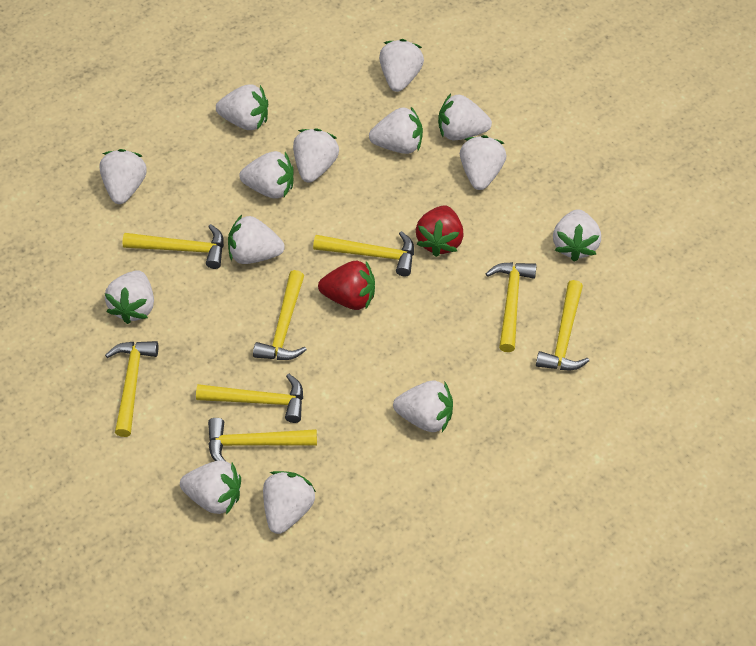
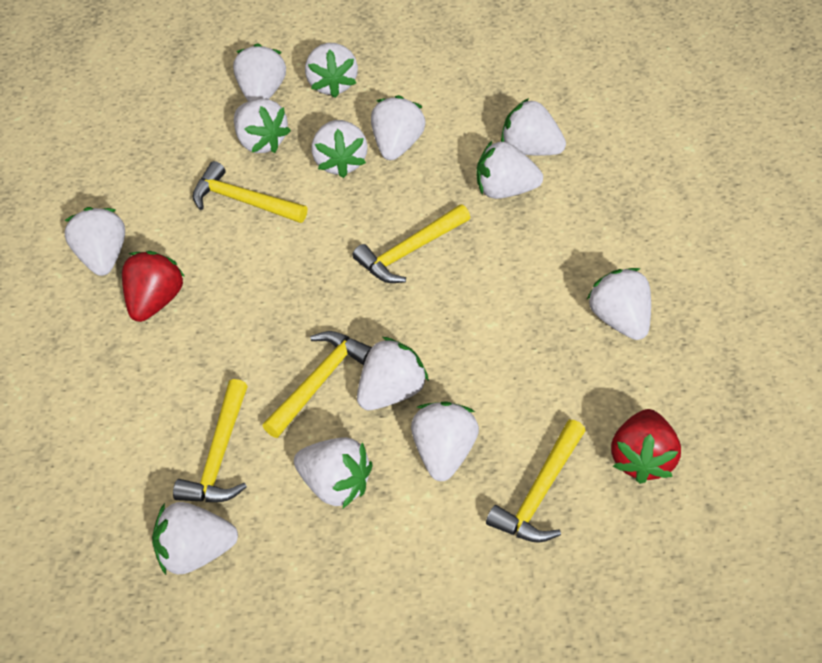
white strawberry: 14 -> 13
yellow hammer: 8 -> 5

